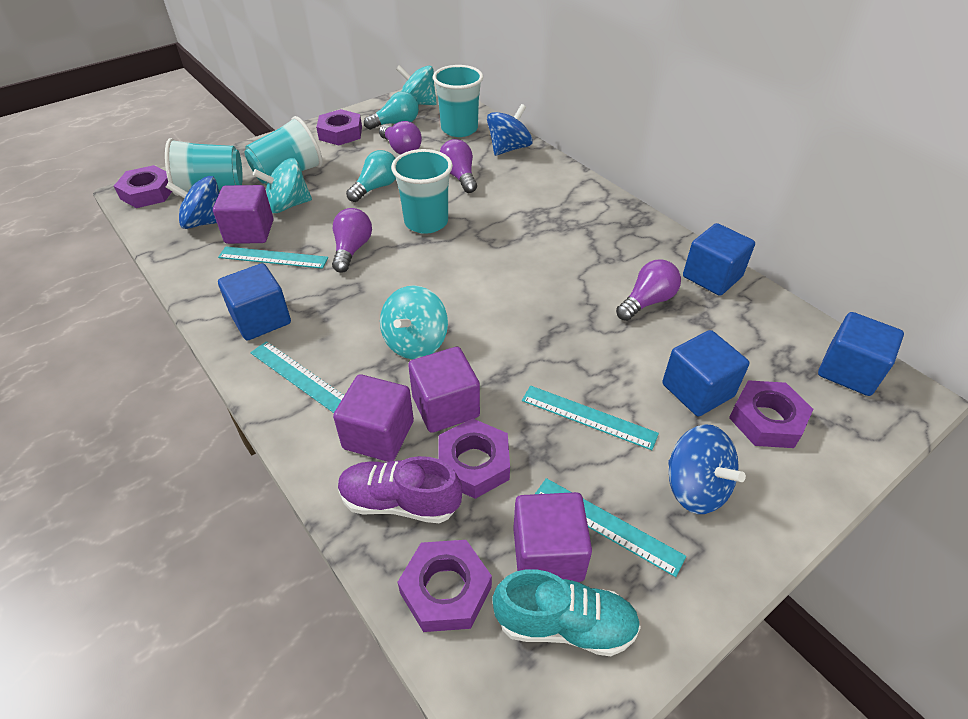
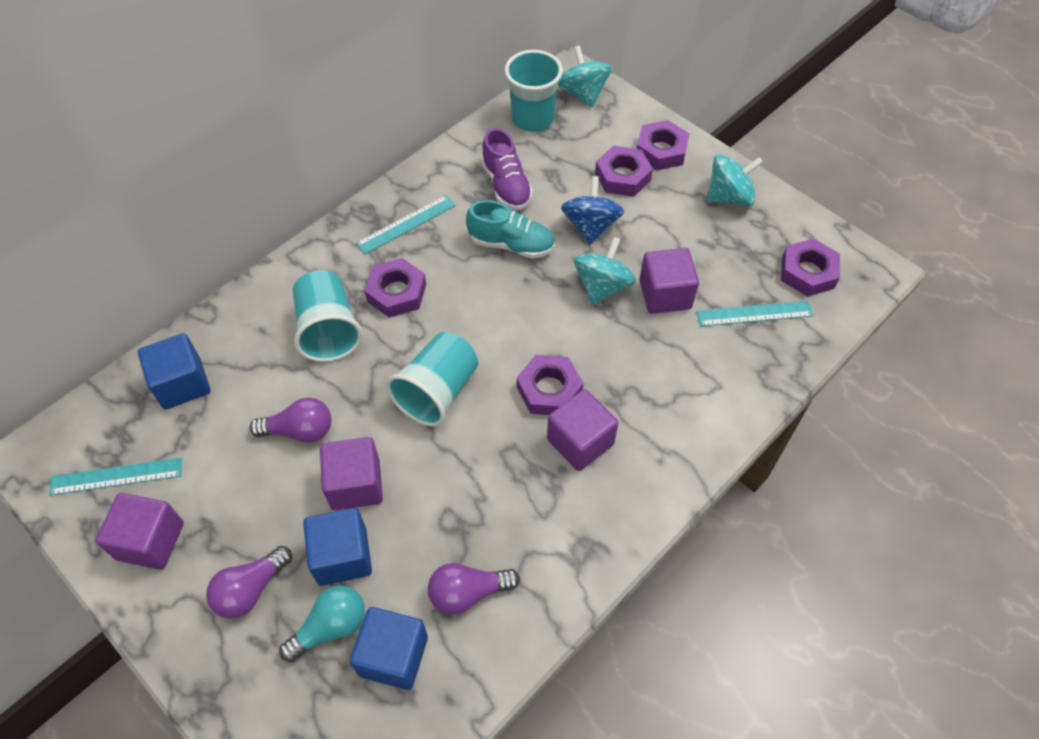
blue cube: 4 -> 3
blue spinning top: 3 -> 1
purple light bulb: 4 -> 3
turquoise cup: 4 -> 3
turquoise light bulb: 2 -> 1
turquoise ruler: 4 -> 3

